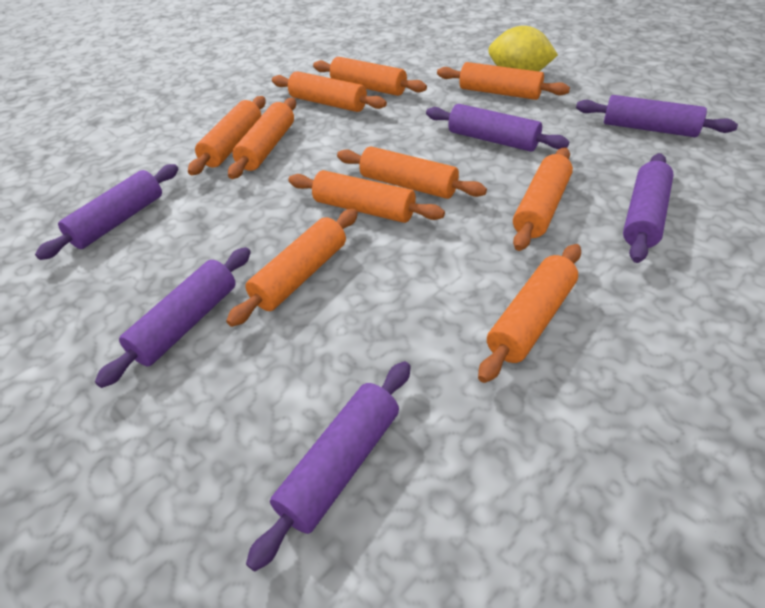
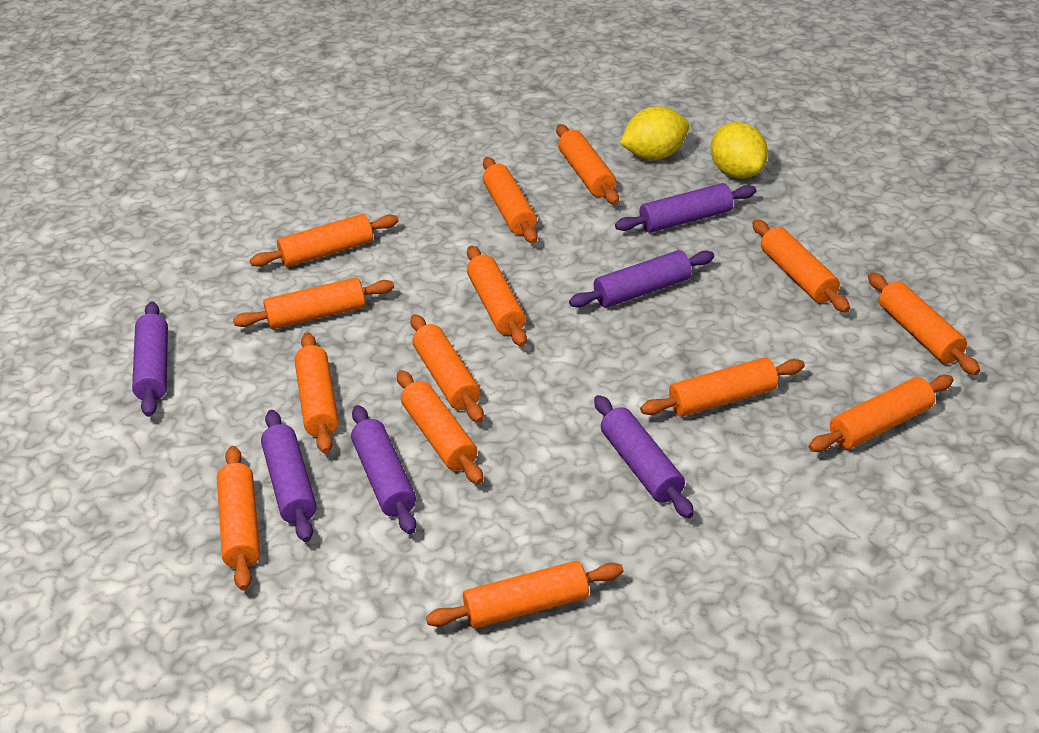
orange rolling pin: 10 -> 14
yellow lemon: 1 -> 2

